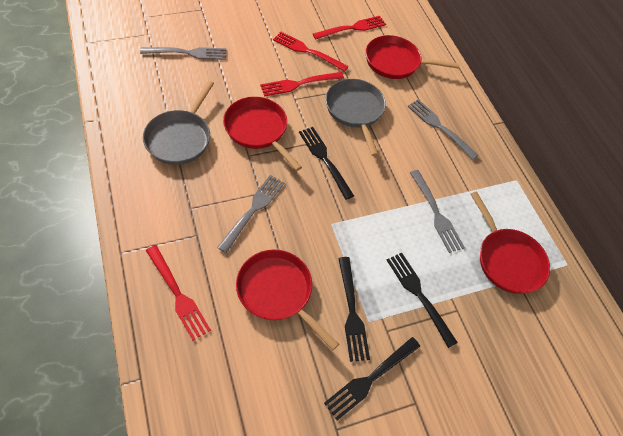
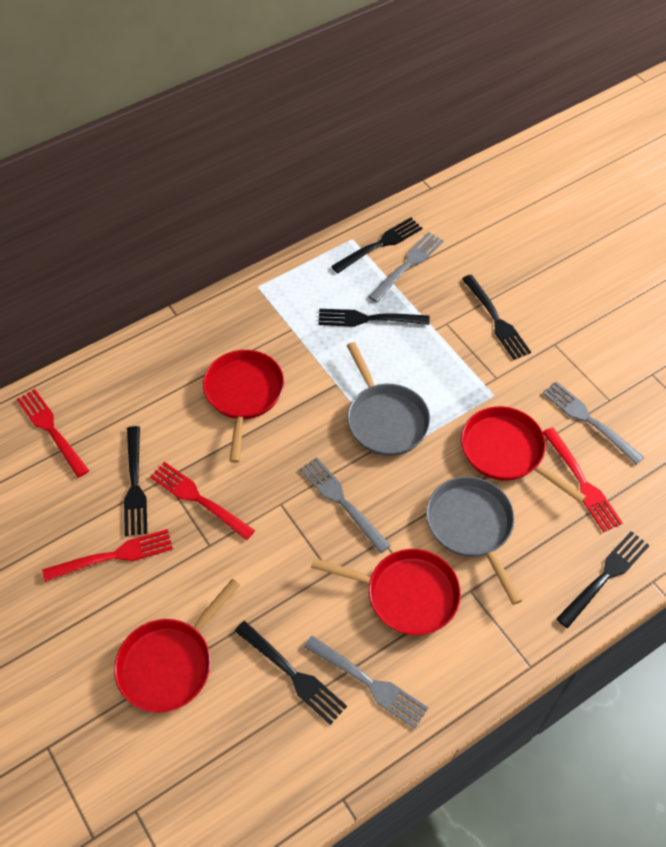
black fork: 4 -> 6

